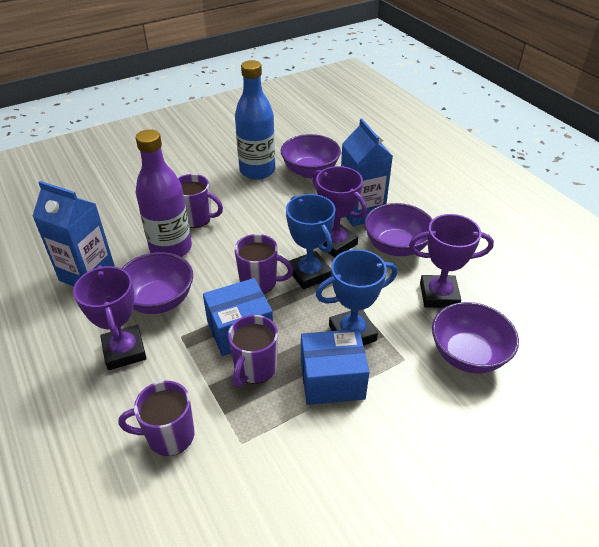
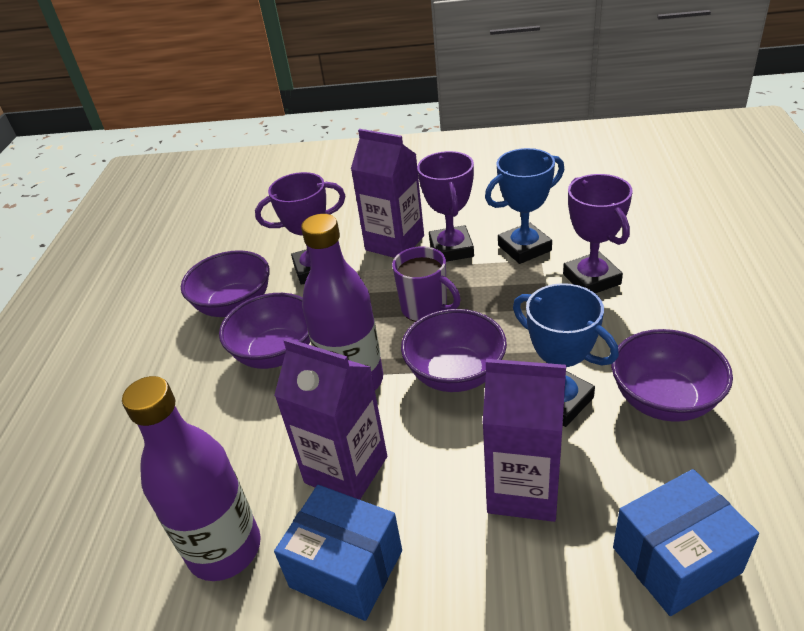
blue bottle: 1 -> 0
blue carton: 2 -> 0
purple bottle: 1 -> 2
purple carton: 0 -> 3
purple mug: 4 -> 1

